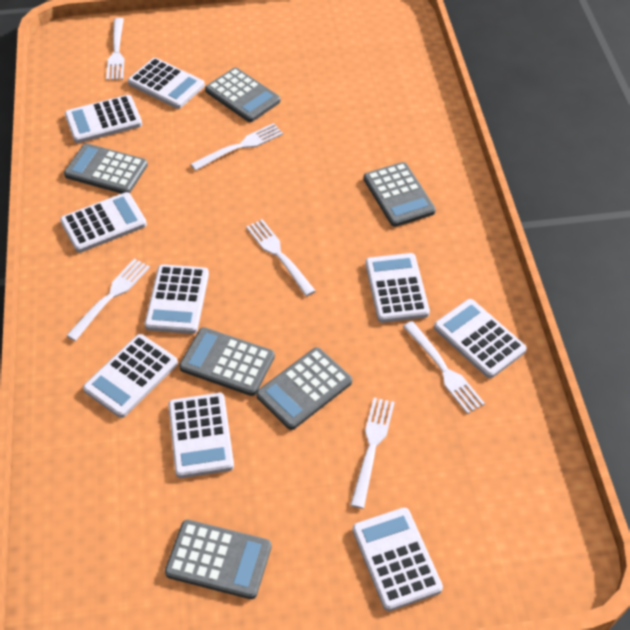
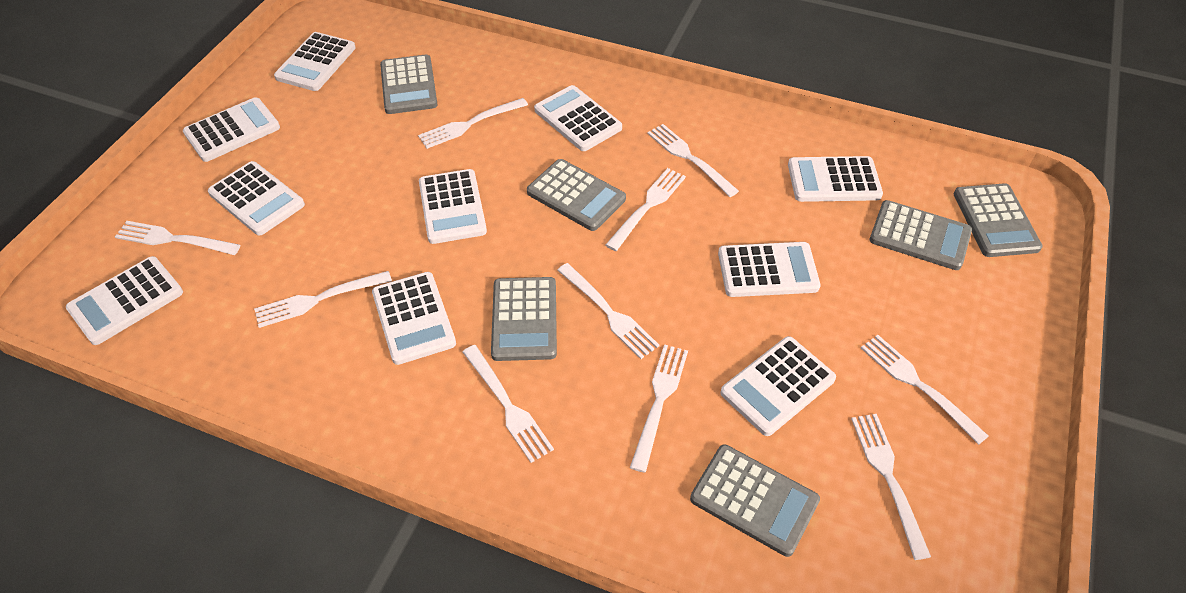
white calculator: 9 -> 10
white fork: 6 -> 10

